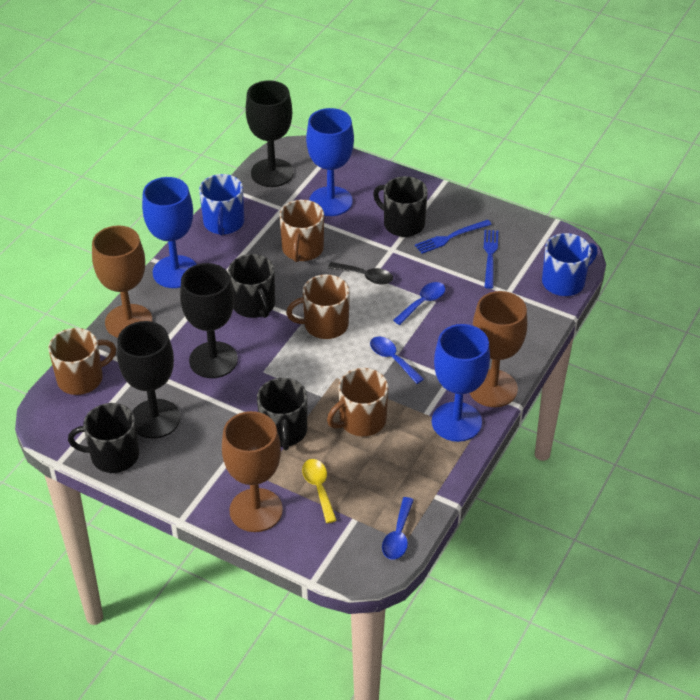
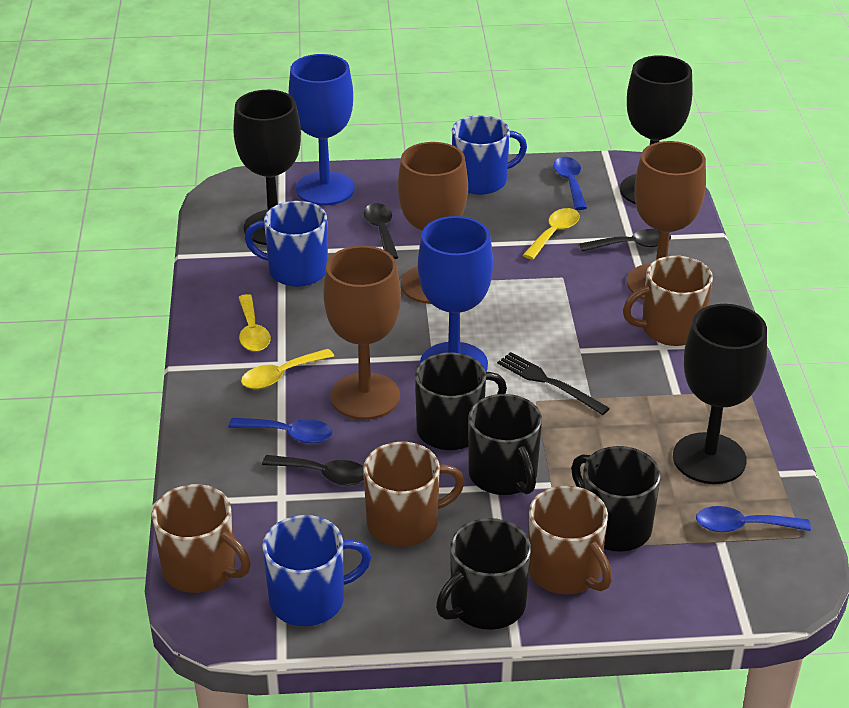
black fork: 0 -> 1
black spoon: 1 -> 3
blue fork: 2 -> 0
blue goblet: 3 -> 2
blue mug: 2 -> 3
yellow spoon: 1 -> 3

